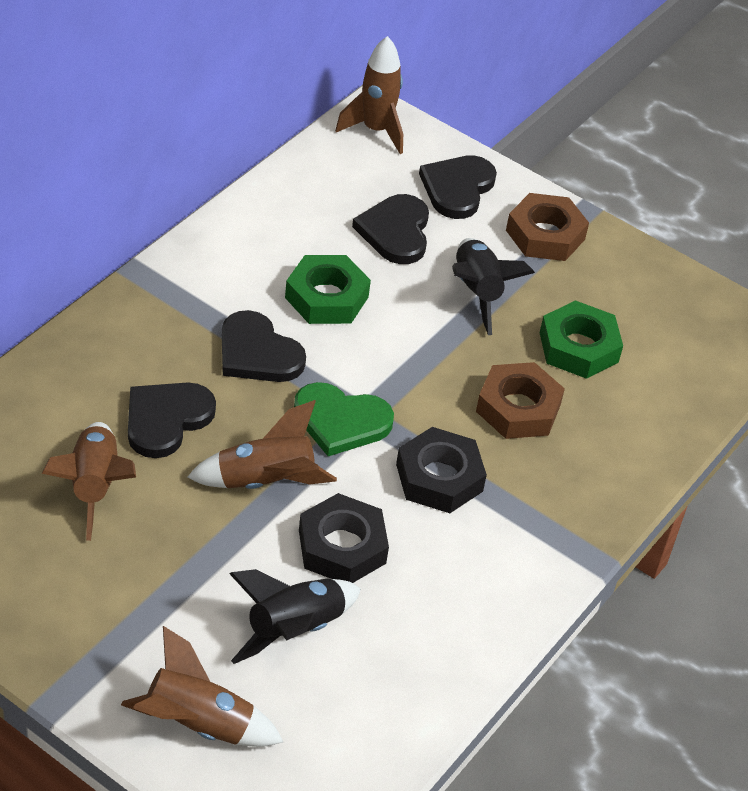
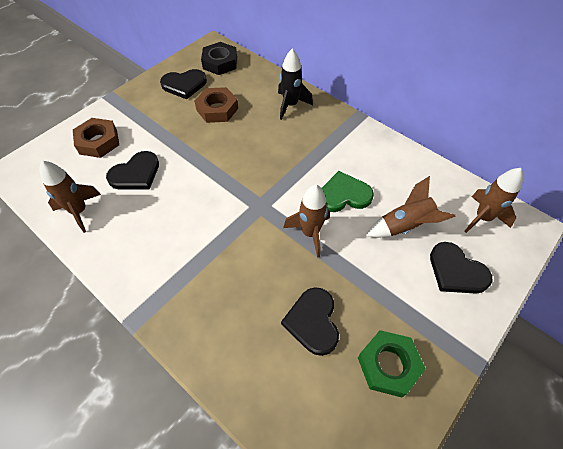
black nut: 2 -> 1
black rocket: 2 -> 1
green nut: 2 -> 1

